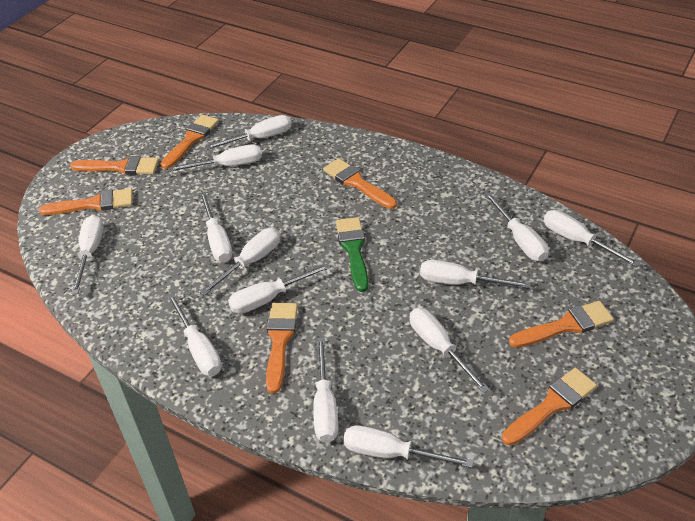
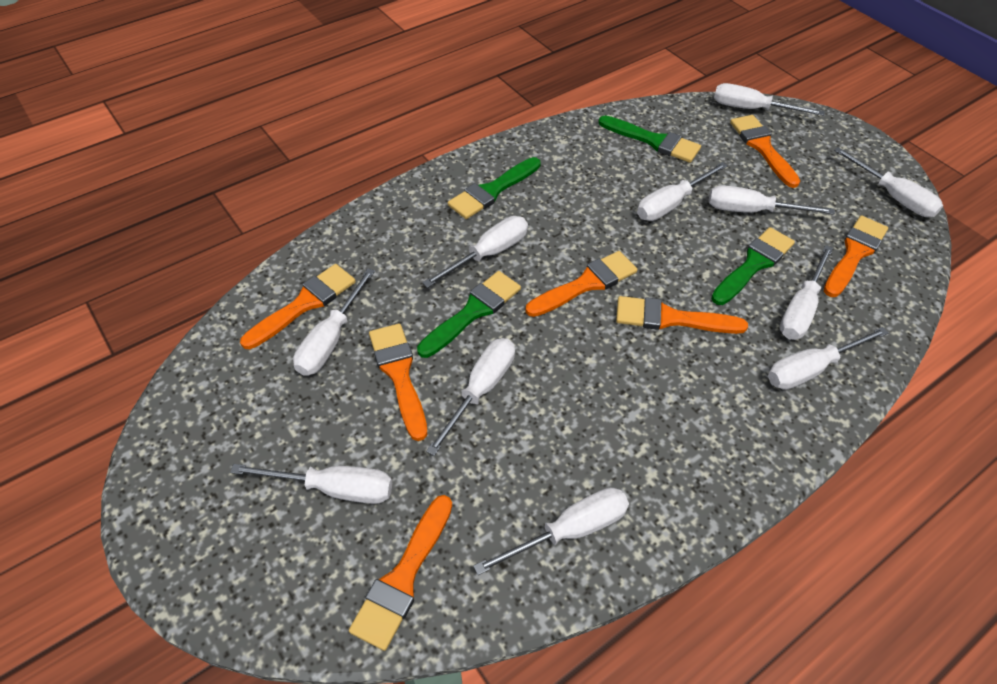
green brush: 1 -> 4
white screwdriver: 13 -> 11

